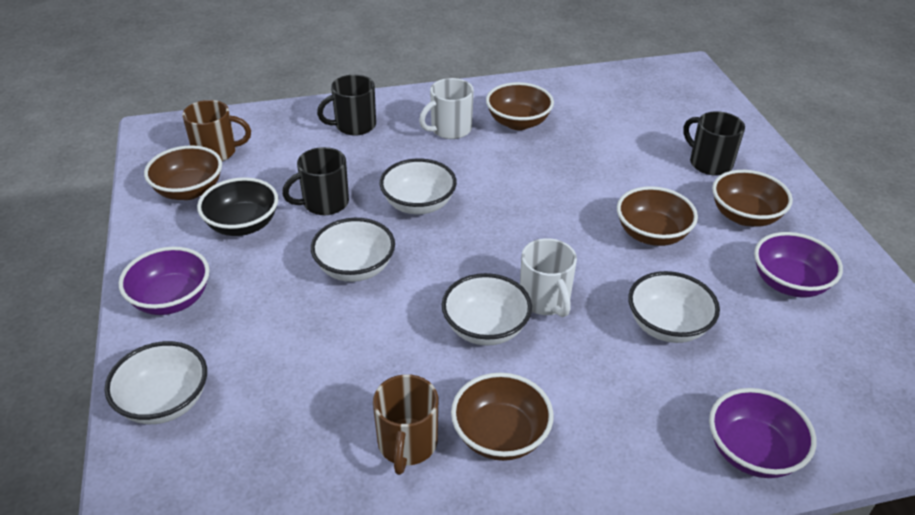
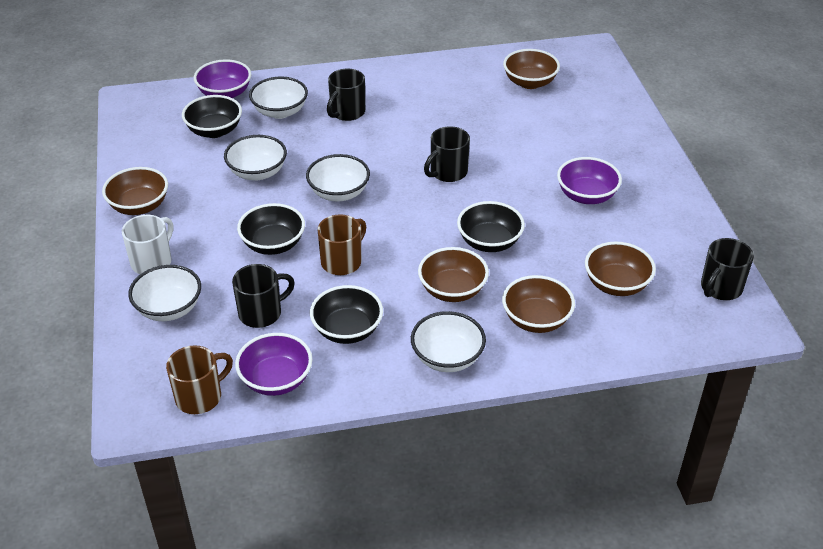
black bowl: 1 -> 4
black mug: 3 -> 4
white mug: 2 -> 1

